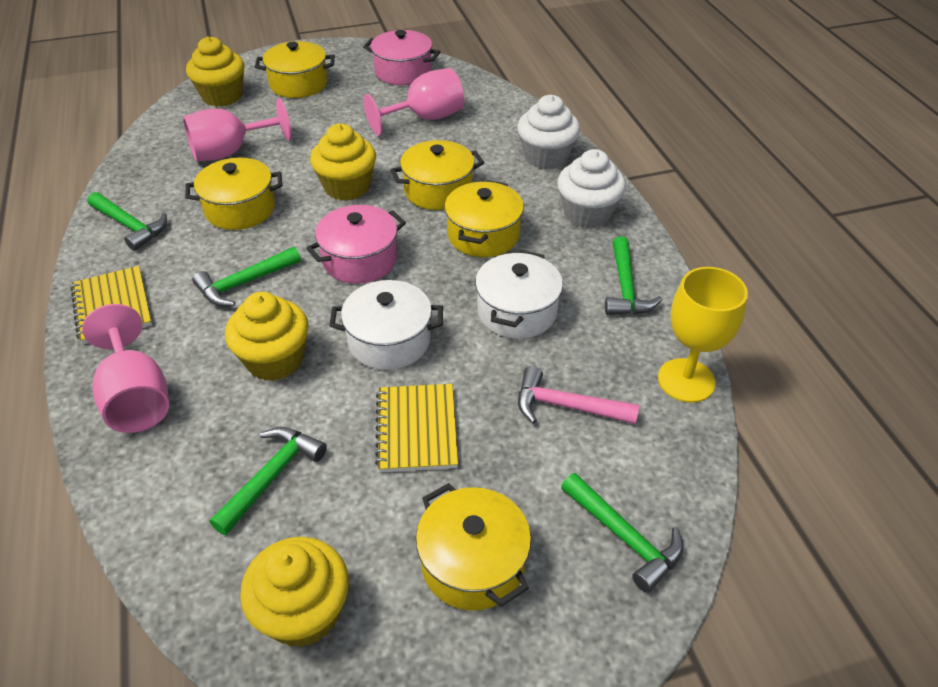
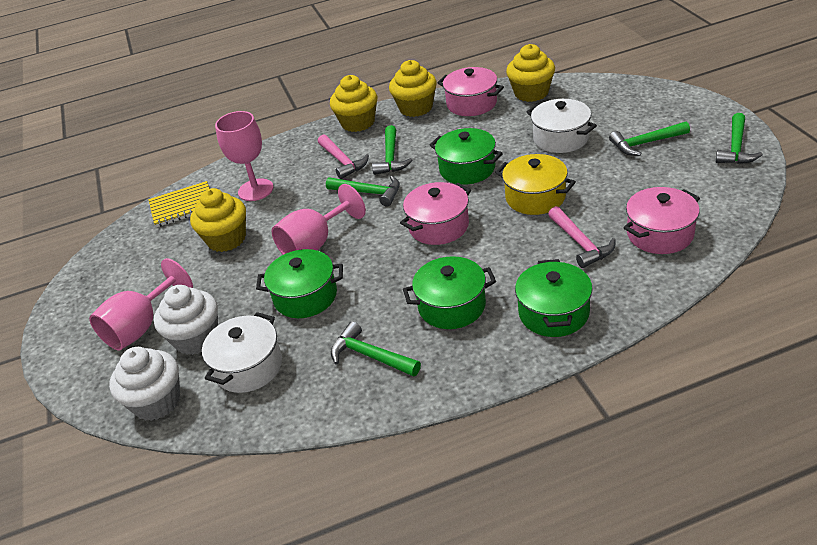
green pot: 0 -> 4
pink hammer: 1 -> 2
pink pot: 2 -> 3
yellow goblet: 1 -> 0
yellow notebook: 2 -> 1
yellow pot: 5 -> 1

